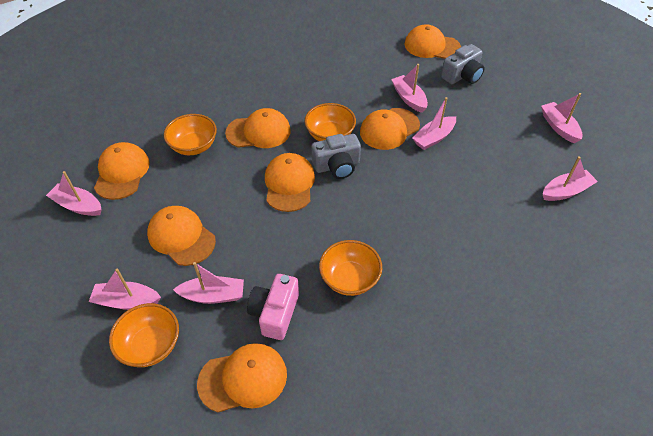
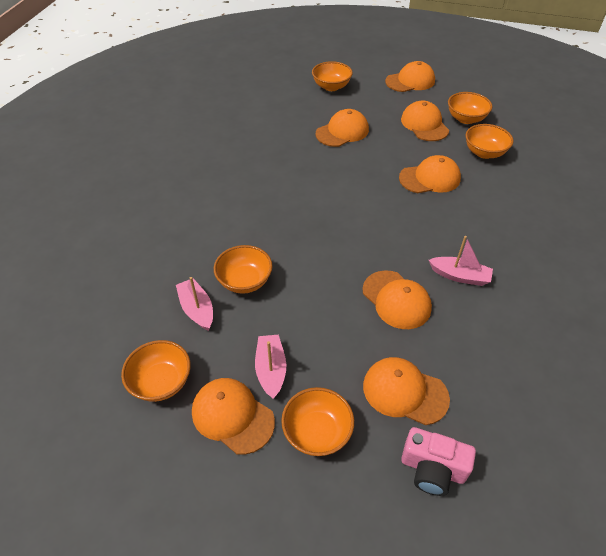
grey camera: 2 -> 0
orange bowl: 4 -> 6
pink boat: 7 -> 3

